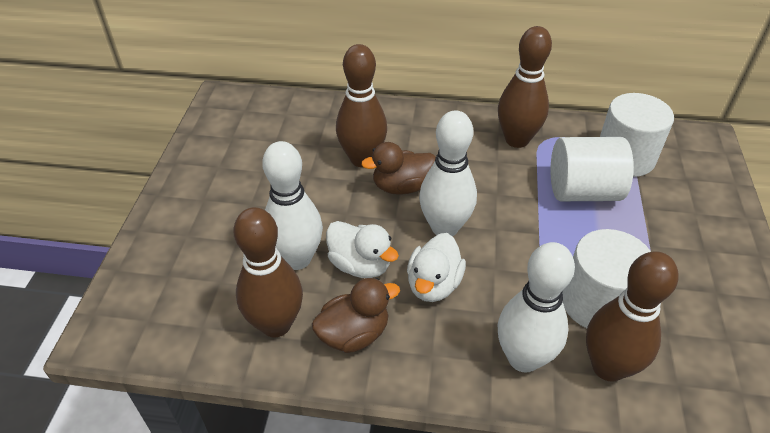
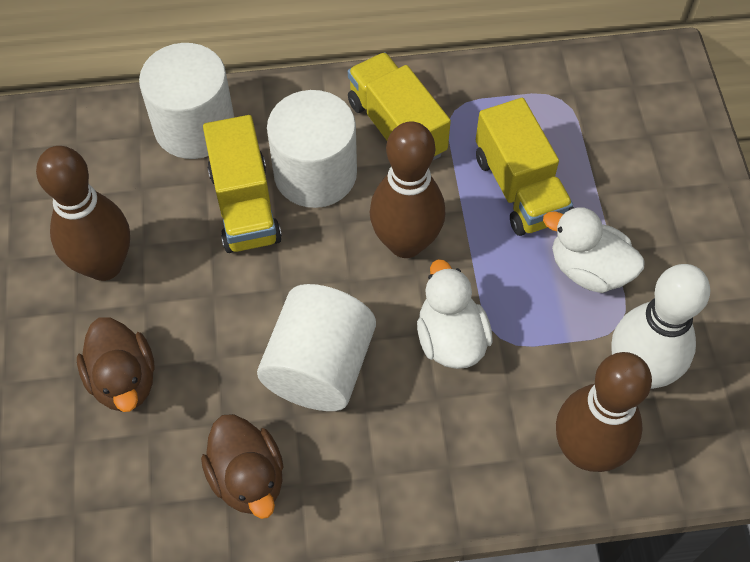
brown bowling pin: 4 -> 3
white bowling pin: 3 -> 1
yellow truck: 0 -> 3

